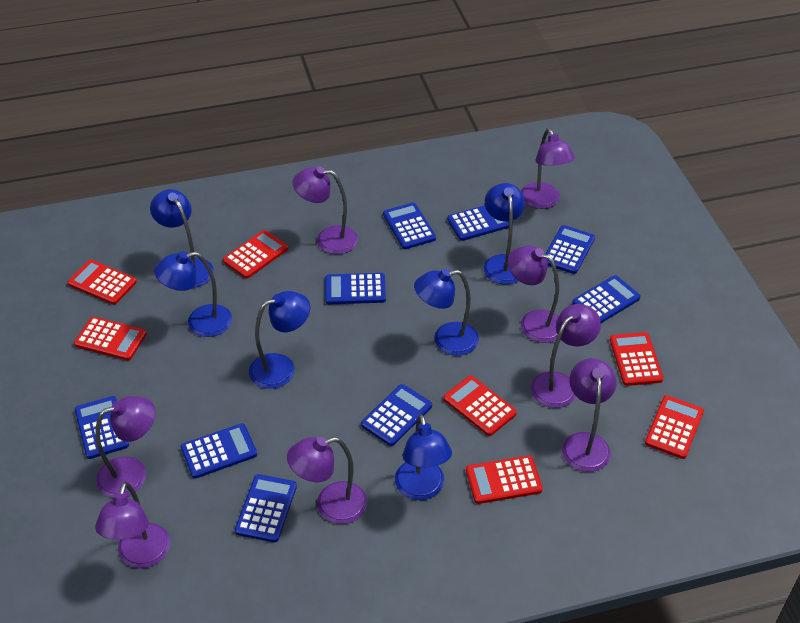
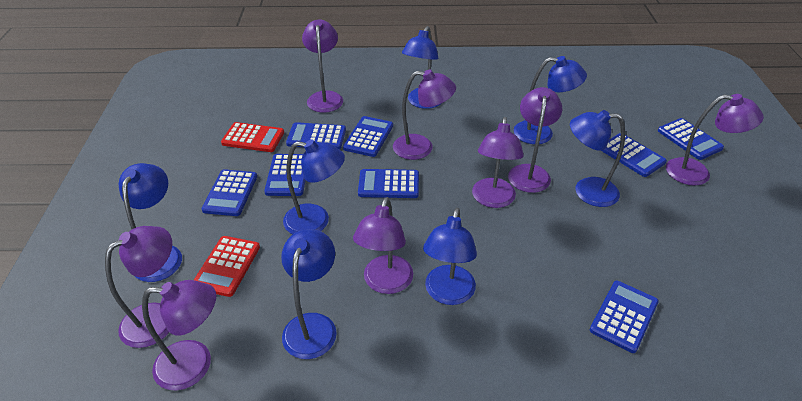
blue calculator: 9 -> 8
blue lamp: 6 -> 7
red calculator: 7 -> 2

